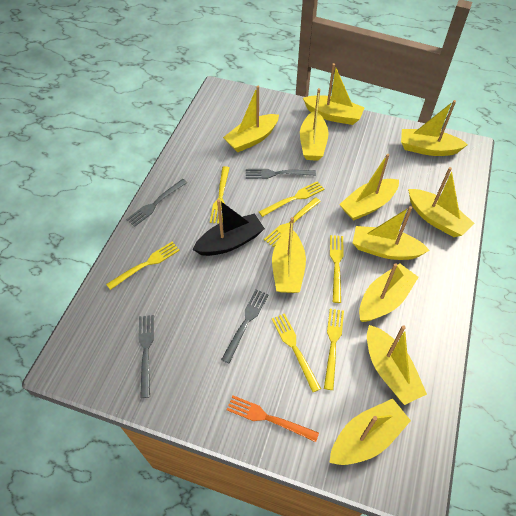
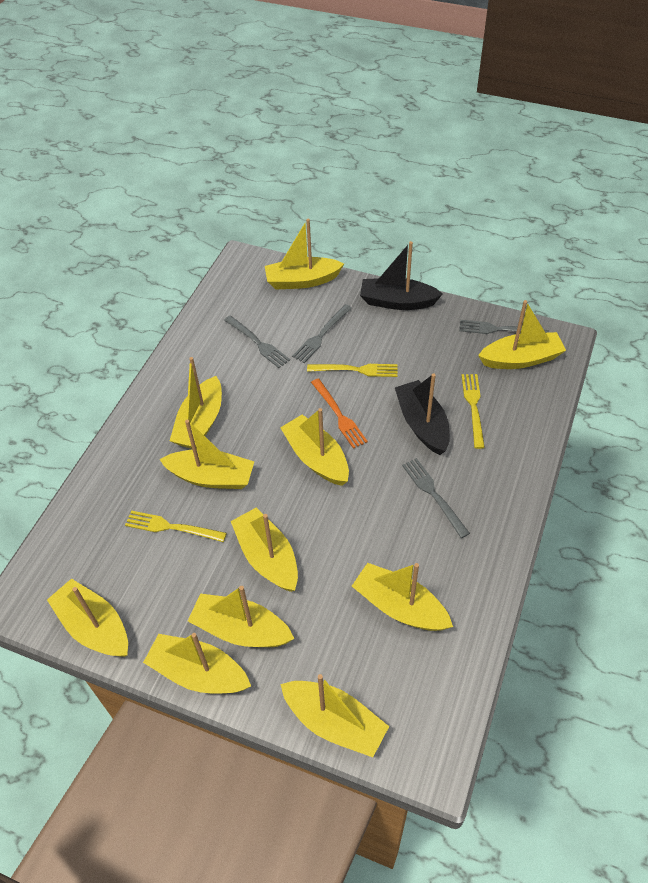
black boat: 1 -> 2
yellow fork: 7 -> 3

